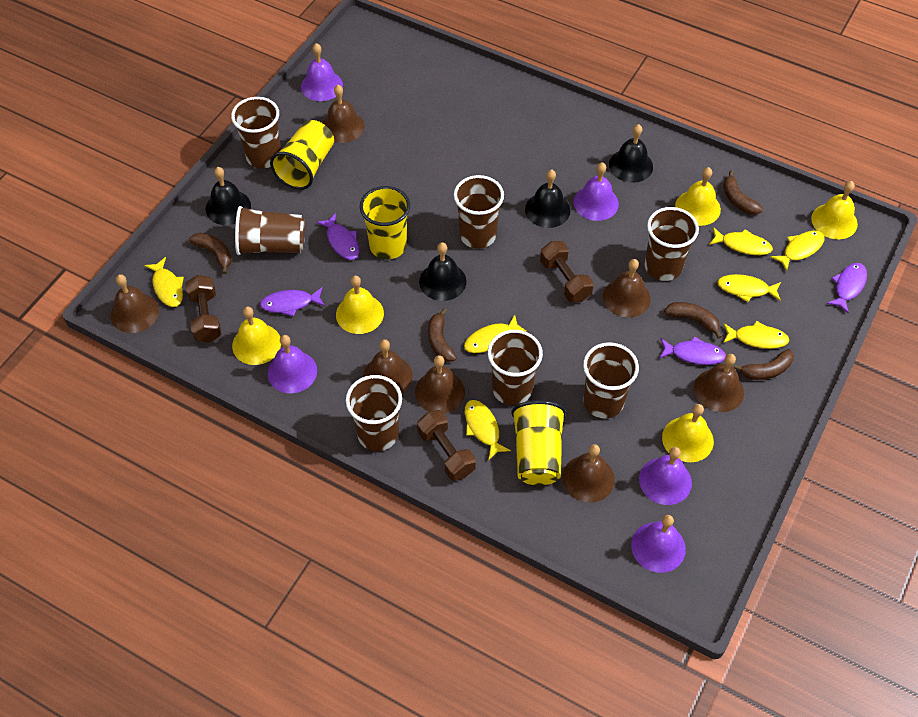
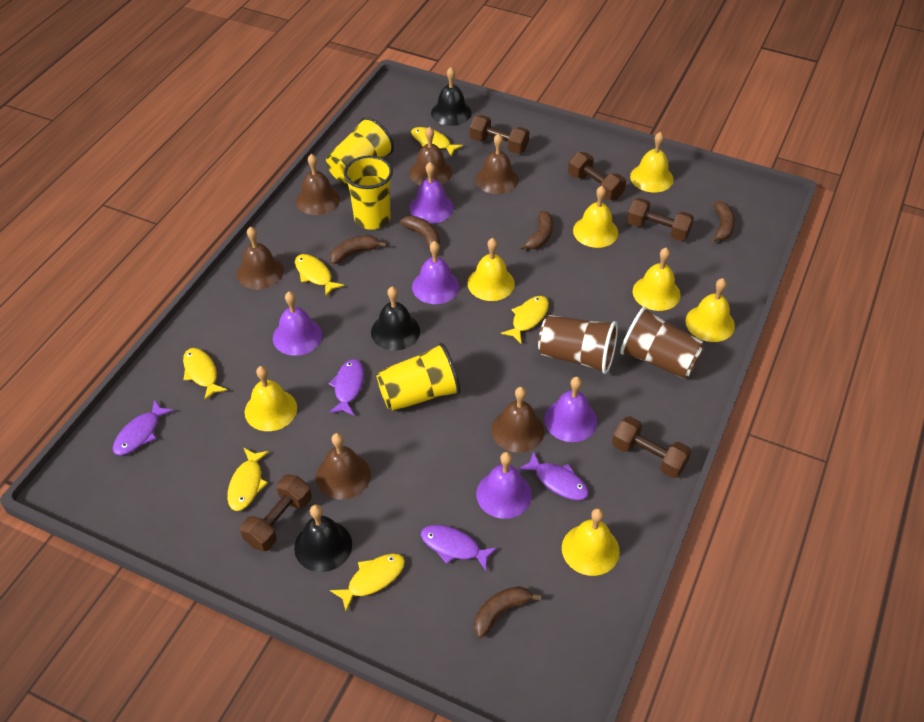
black bell: 4 -> 3
brown bell: 7 -> 6
brown cup: 7 -> 2
brown dumbbell: 3 -> 5
yellow bell: 5 -> 7
yellow fish: 7 -> 6

